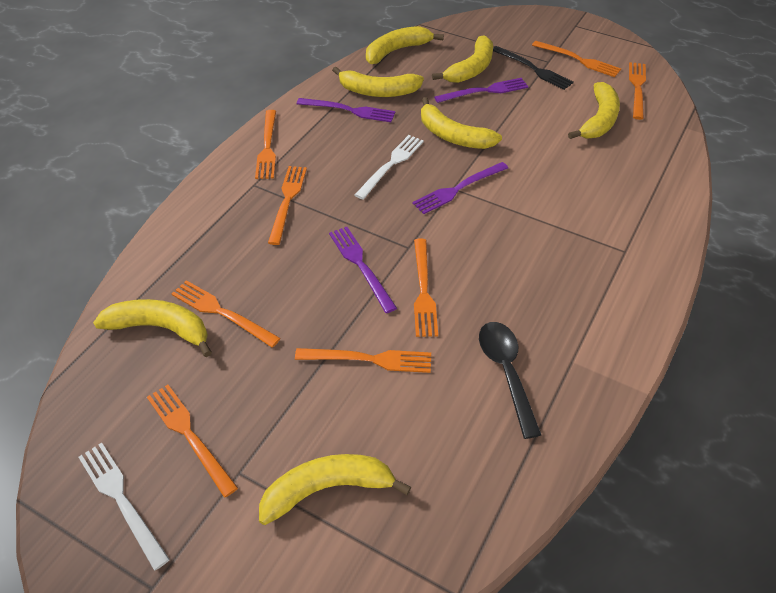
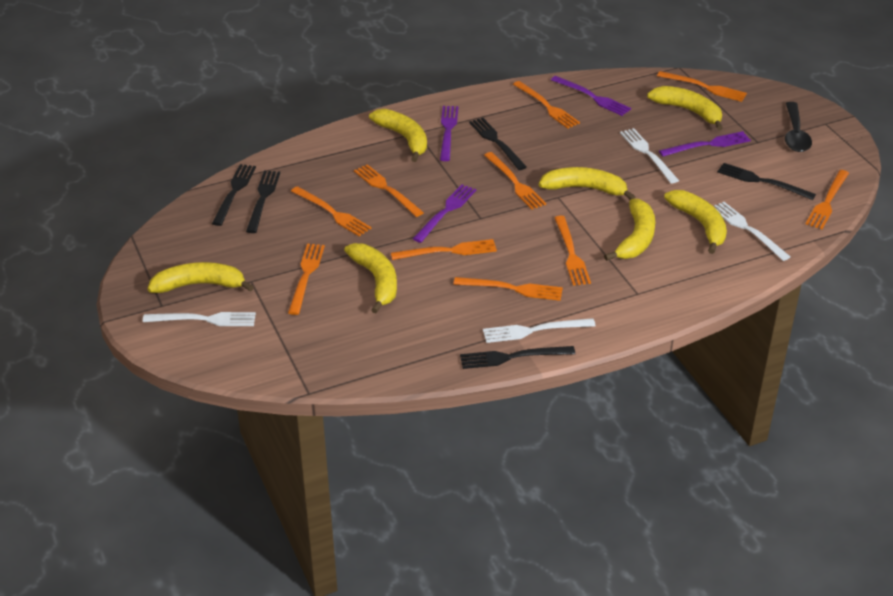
black fork: 1 -> 5
orange fork: 8 -> 10
white fork: 2 -> 4

